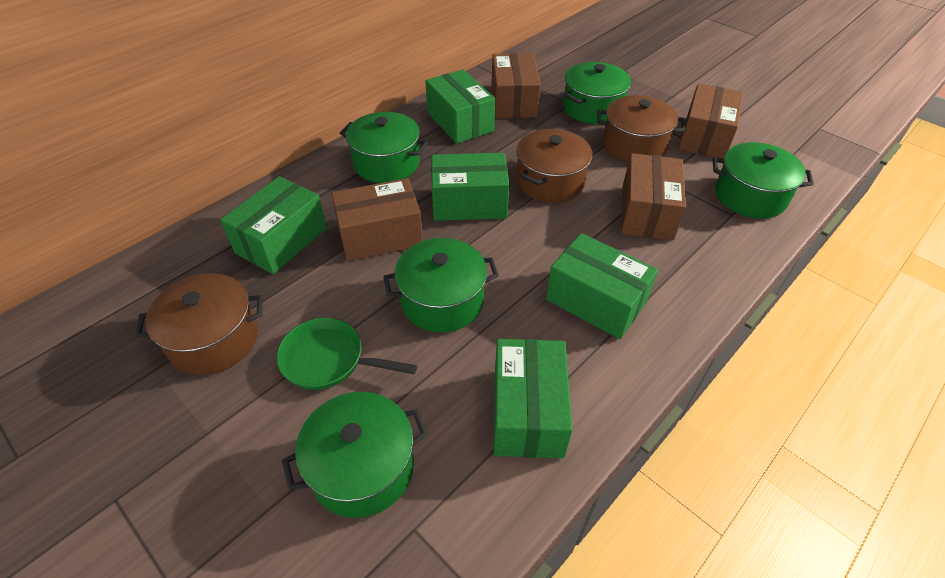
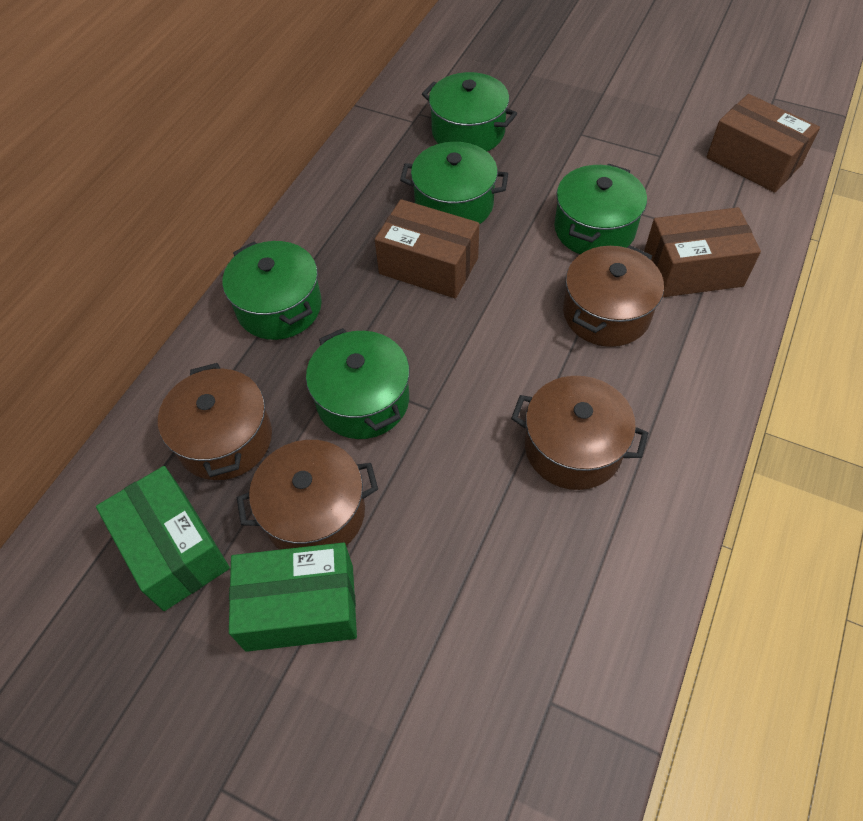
brown box: 4 -> 3
brown pot: 3 -> 4
green box: 5 -> 2
green pan: 1 -> 0

